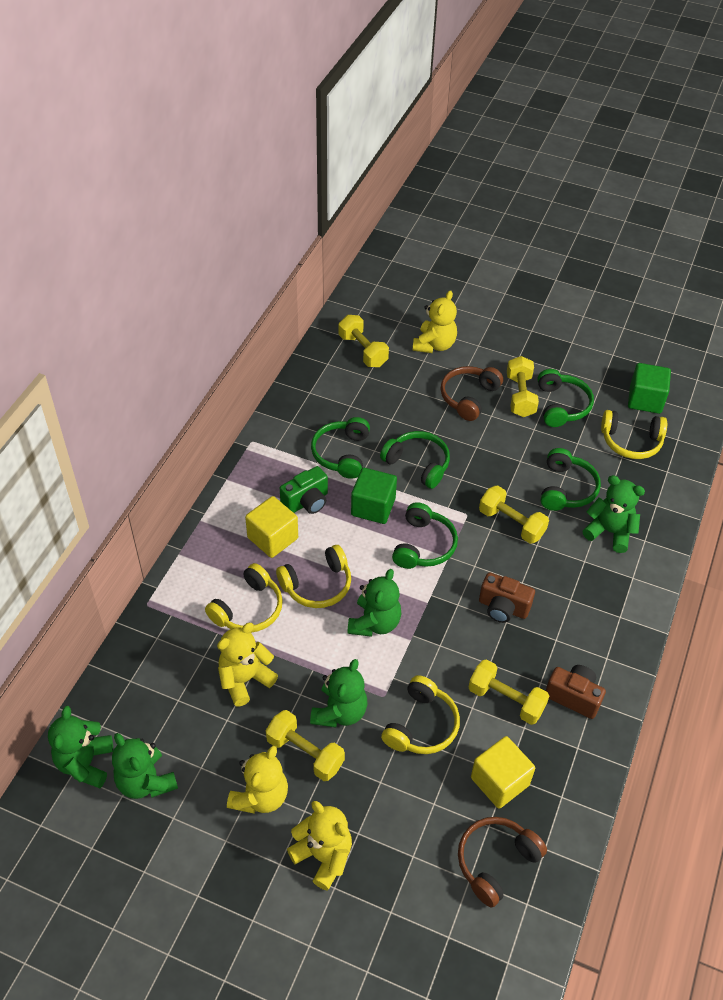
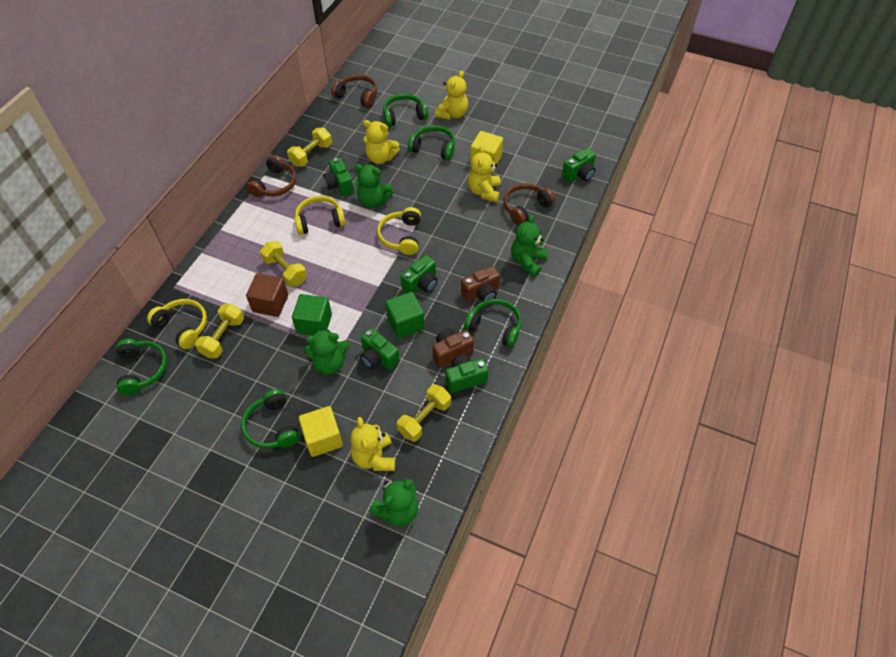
brown cube: 0 -> 1
brown headphones: 2 -> 3
green camera: 1 -> 5
green teddy bear: 5 -> 4
yellow dumbbell: 5 -> 4
yellow headphones: 4 -> 3

